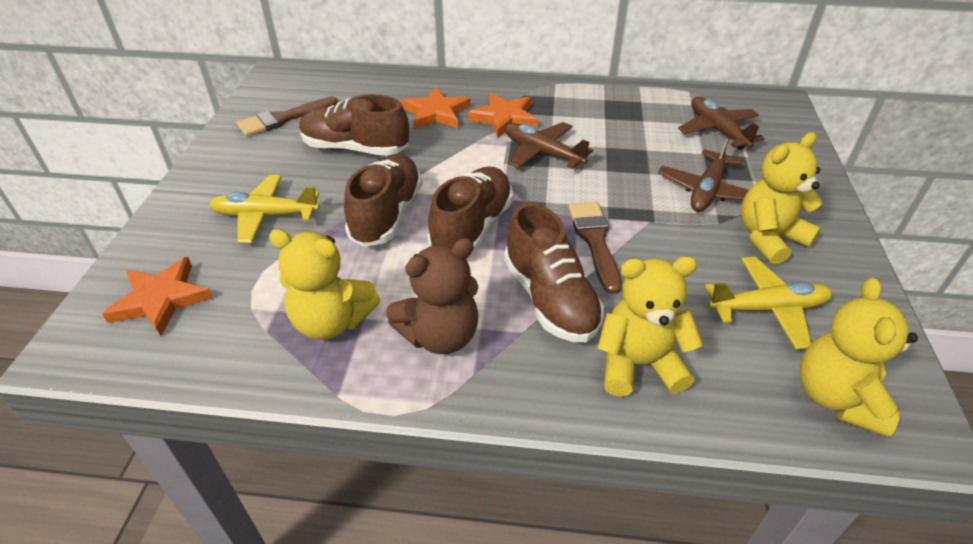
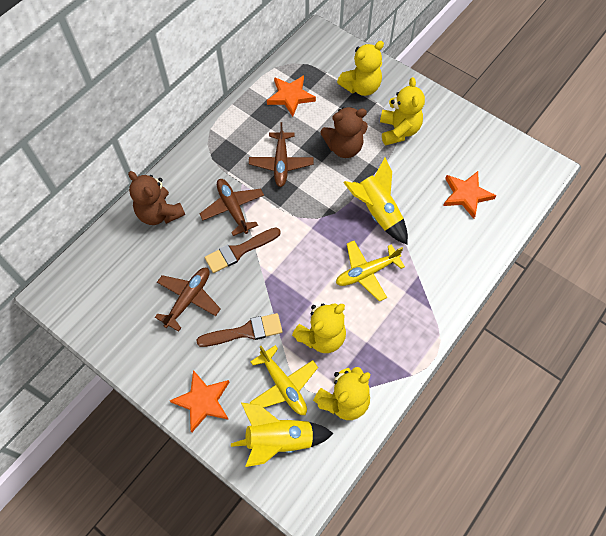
brown shoe: 4 -> 0
brown teddy bear: 1 -> 2
yellow rocket: 0 -> 2

